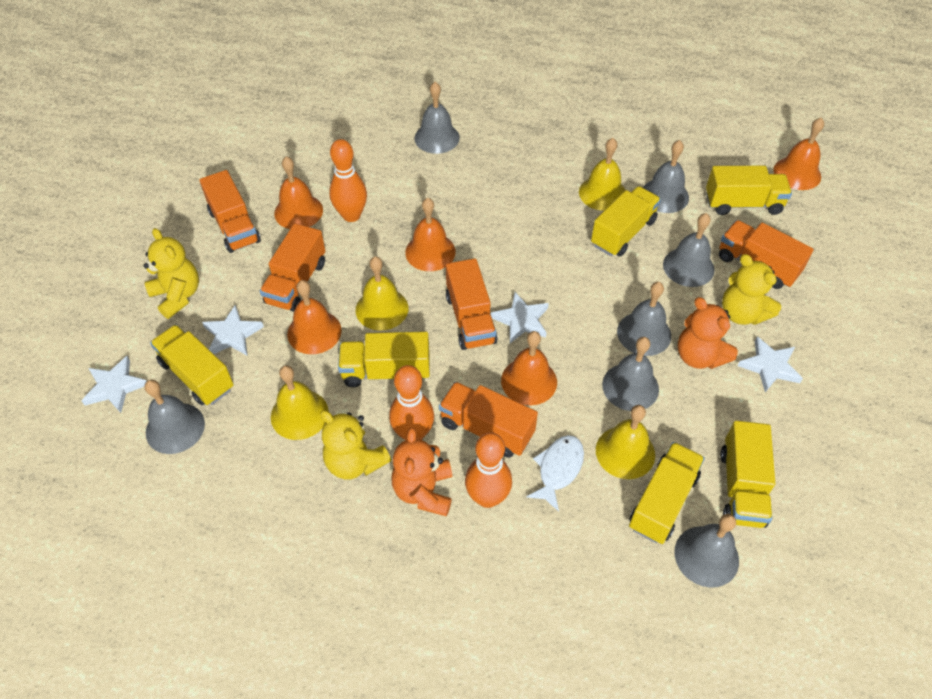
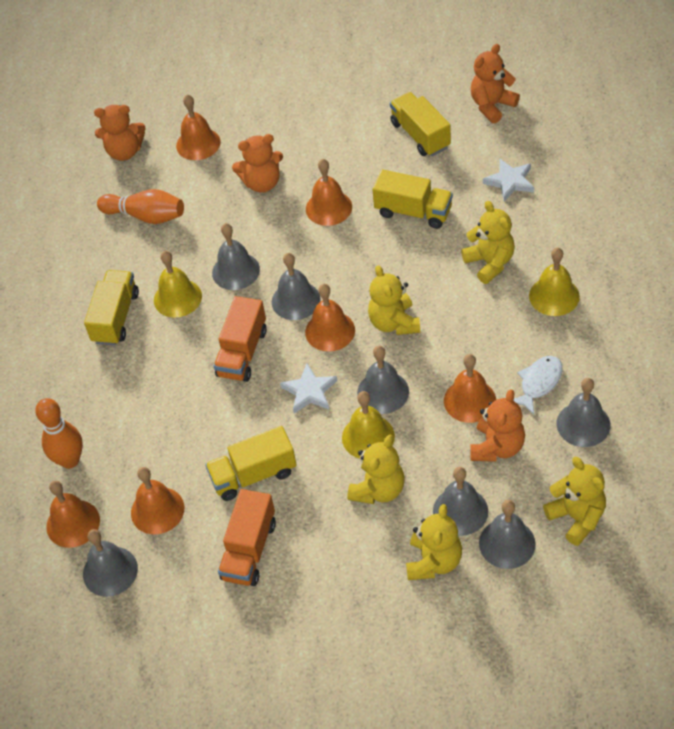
orange bell: 5 -> 6
orange bowling pin: 3 -> 2
orange teddy bear: 2 -> 4
orange truck: 5 -> 2
white star: 4 -> 2
yellow bell: 4 -> 3
yellow teddy bear: 3 -> 5
yellow truck: 6 -> 4

